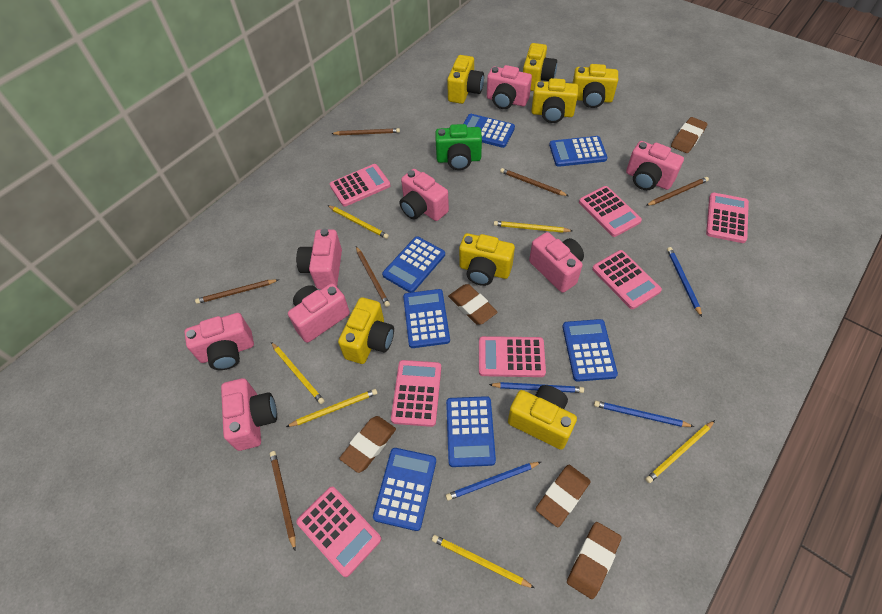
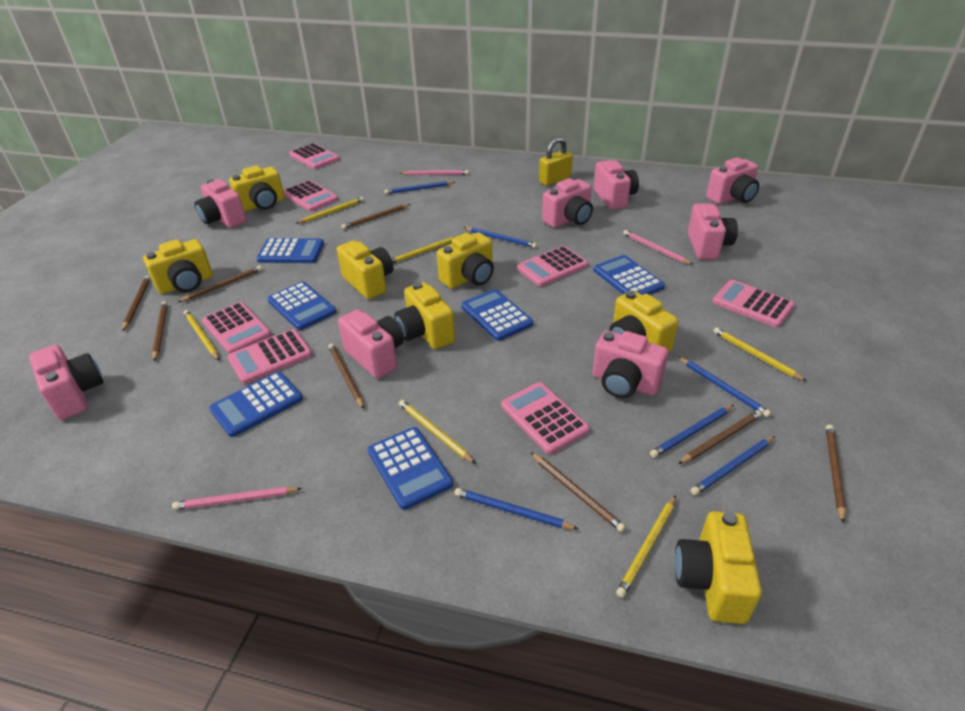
blue calculator: 7 -> 6
blue pencil: 4 -> 6
brown eraser: 5 -> 0
brown pencil: 6 -> 8
green camera: 1 -> 0
pink pencil: 0 -> 3
yellow padlock: 0 -> 1

